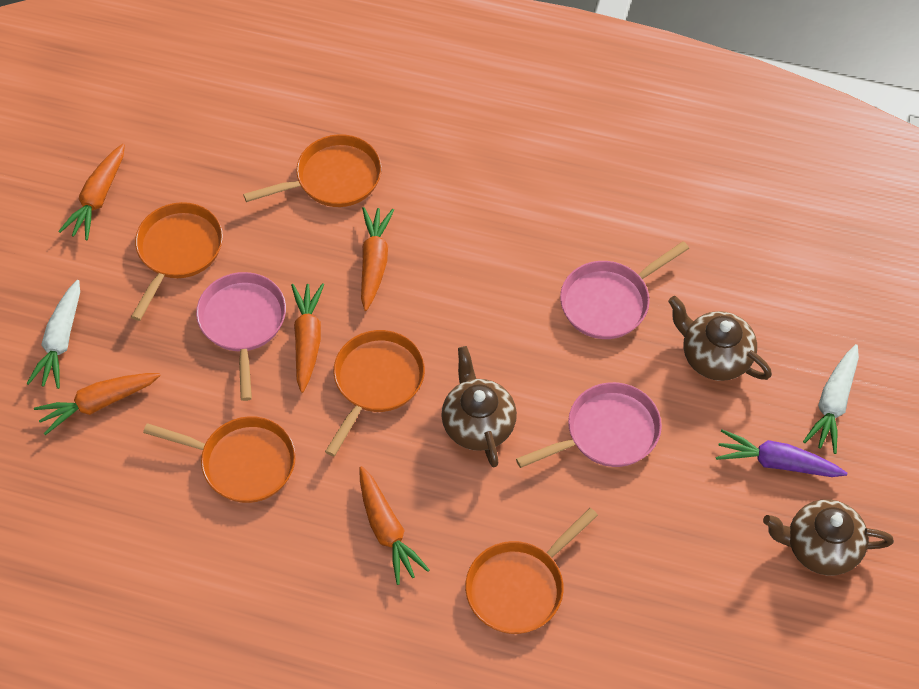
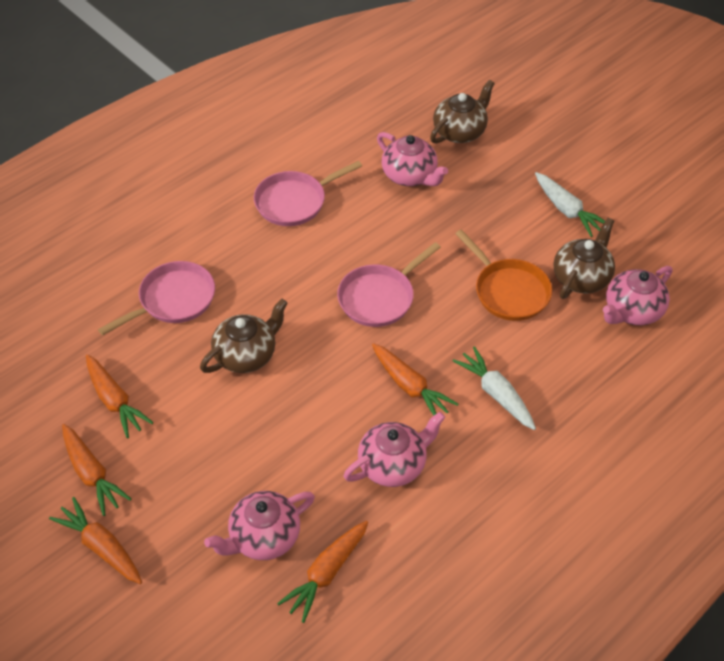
orange pan: 5 -> 1
pink teapot: 0 -> 4
purple carrot: 1 -> 0

